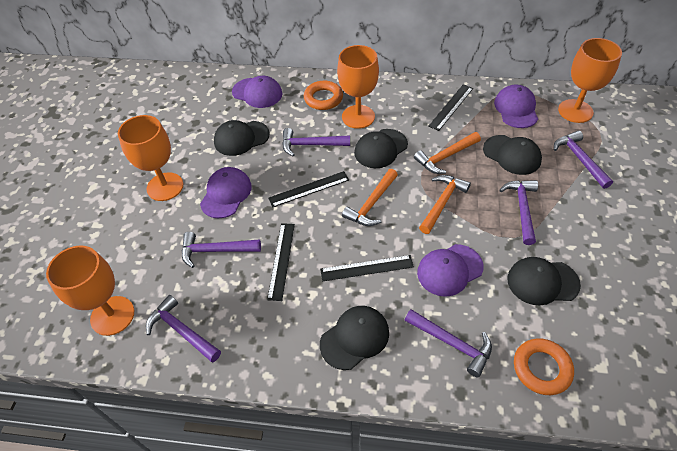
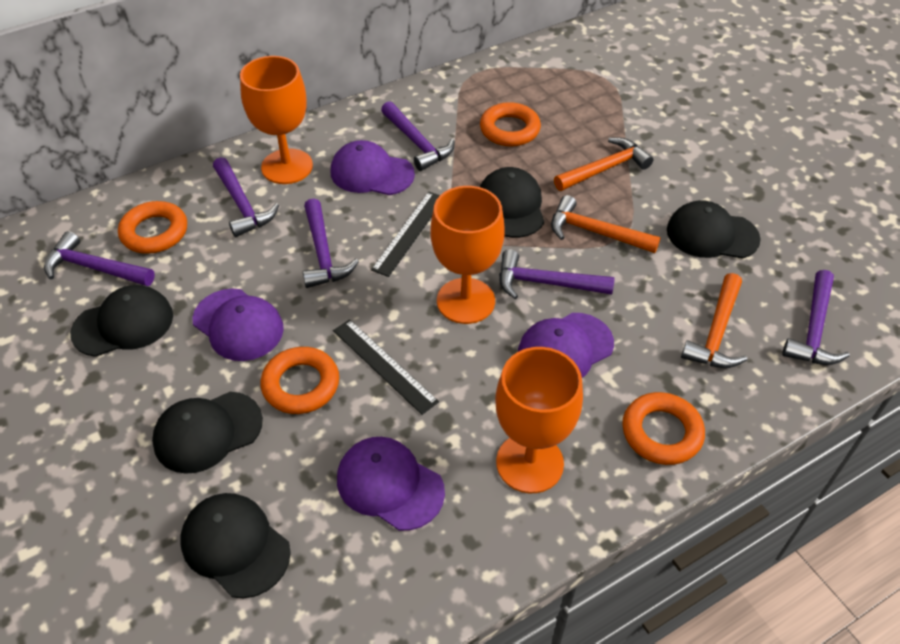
black ruler: 4 -> 2
orange goblet: 4 -> 3
orange ring: 2 -> 4

